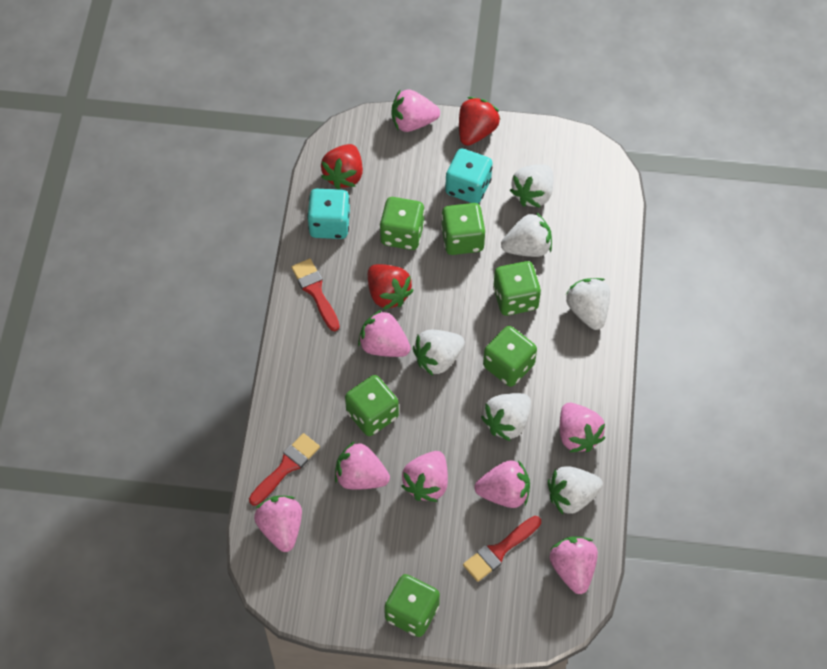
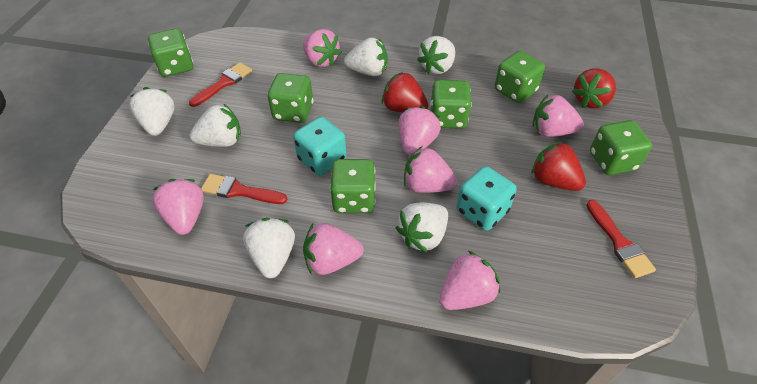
pink strawberry: 8 -> 7

